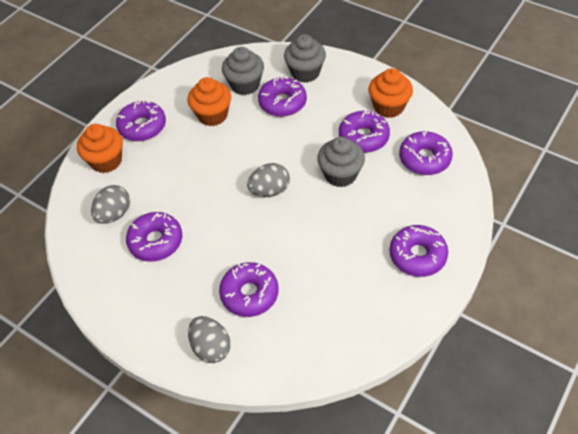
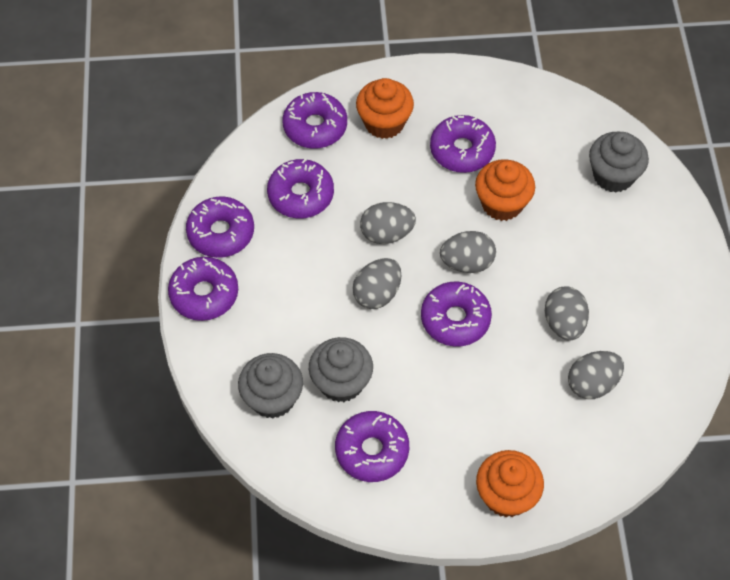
grey egg: 3 -> 5

